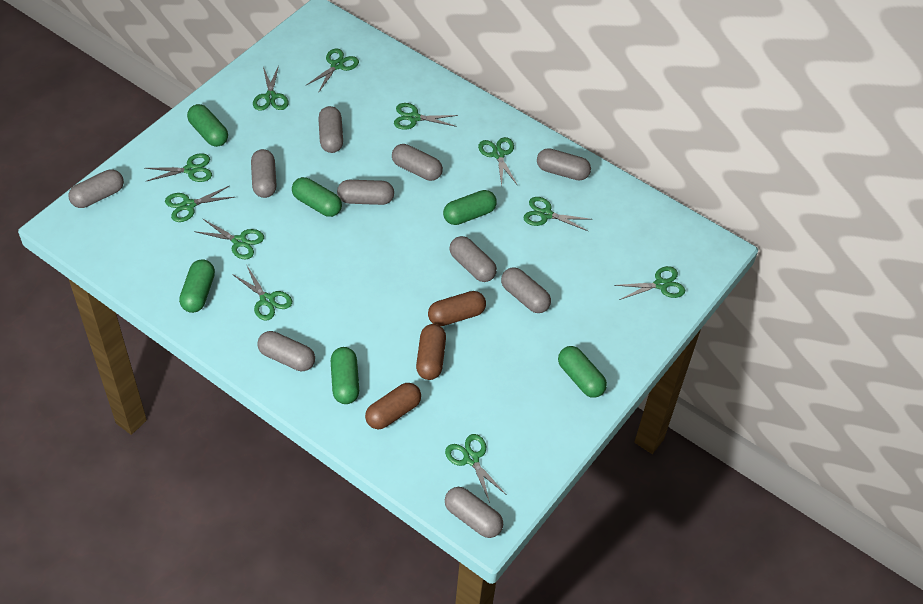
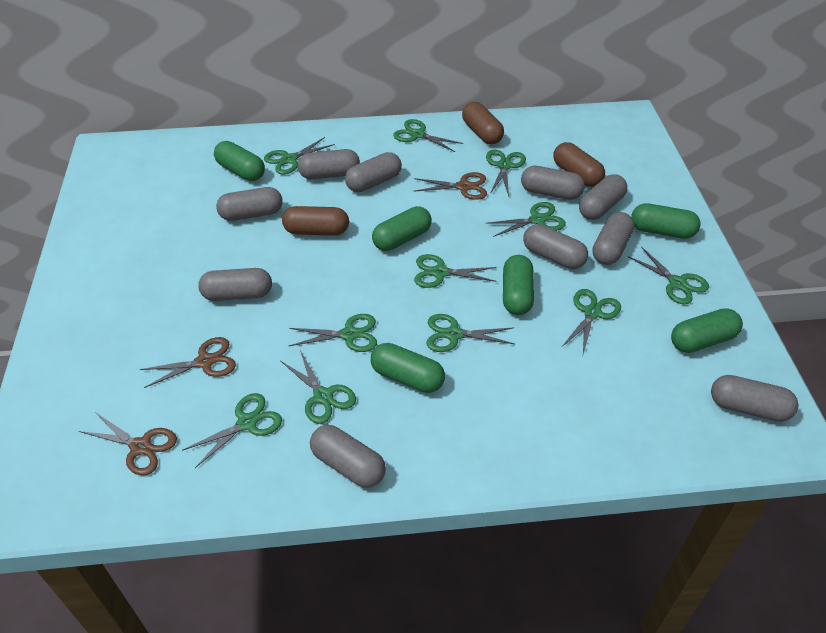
brown scissors: 0 -> 3

